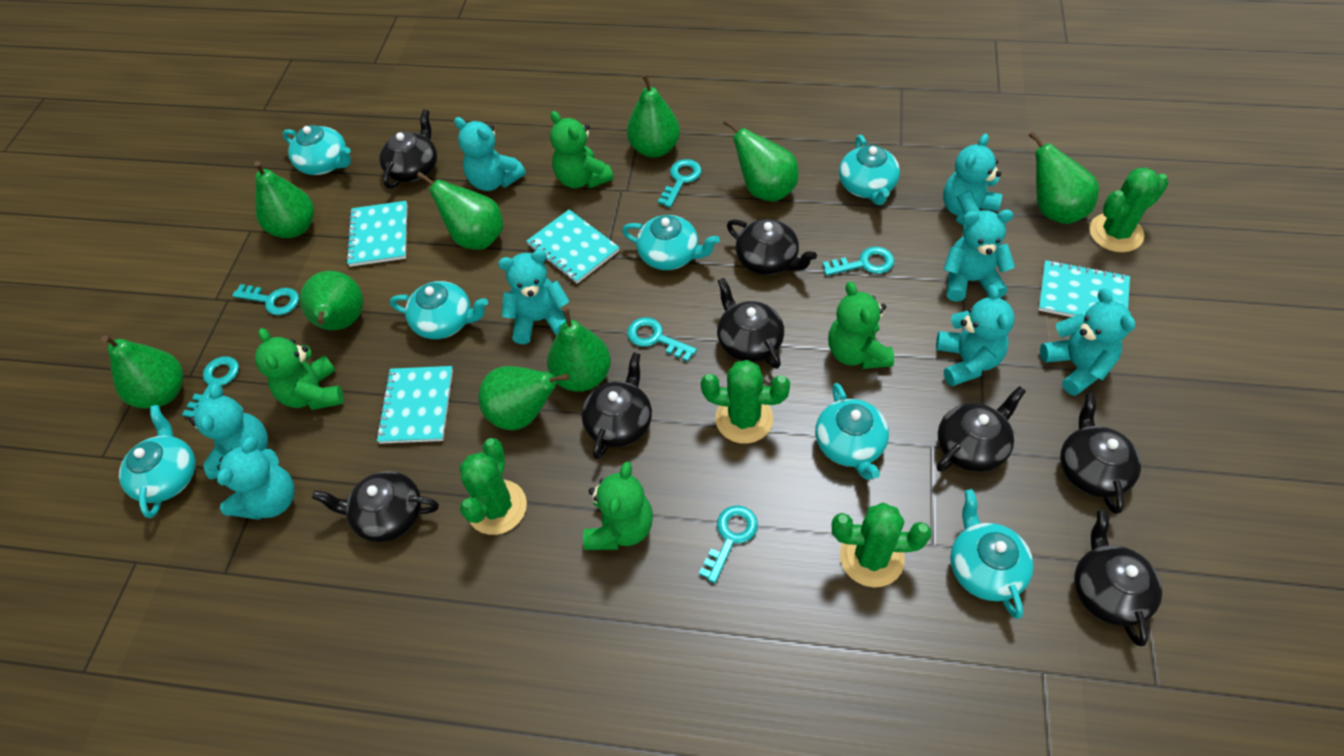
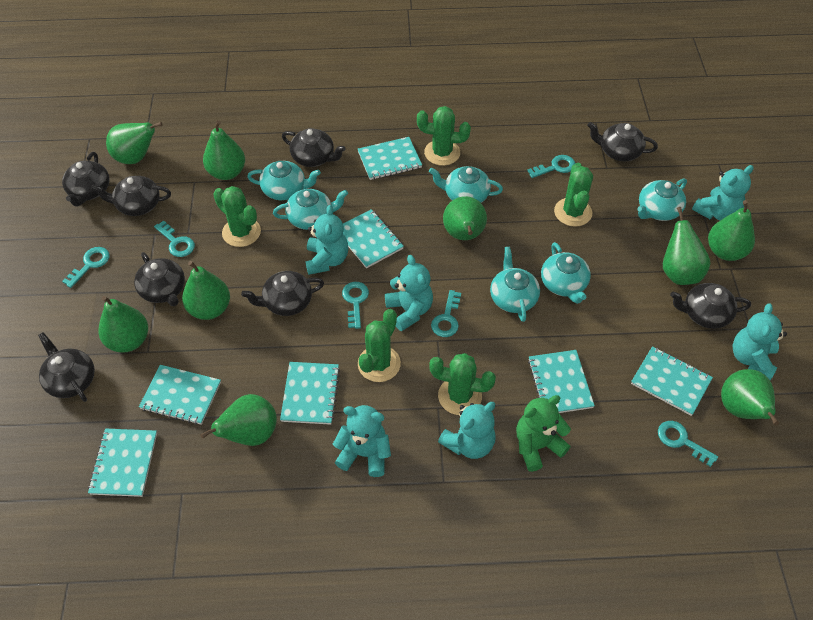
green cactus: 4 -> 5
green teddy bear: 4 -> 1
turquoise notebook: 4 -> 7
turquoise teapot: 7 -> 6
turquoise teddy bear: 8 -> 6

